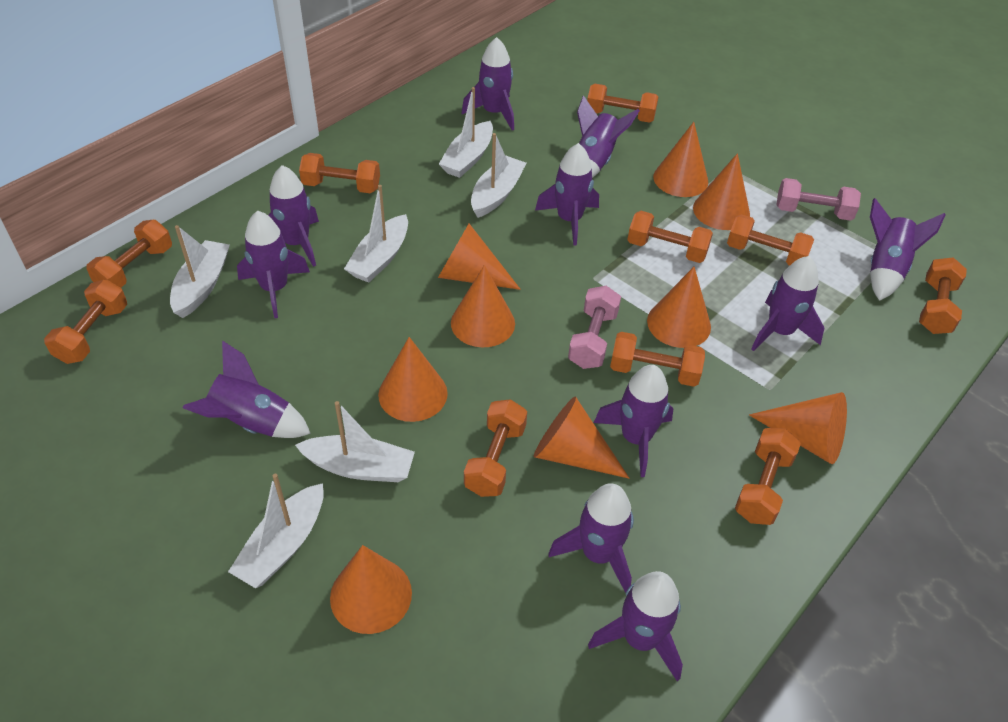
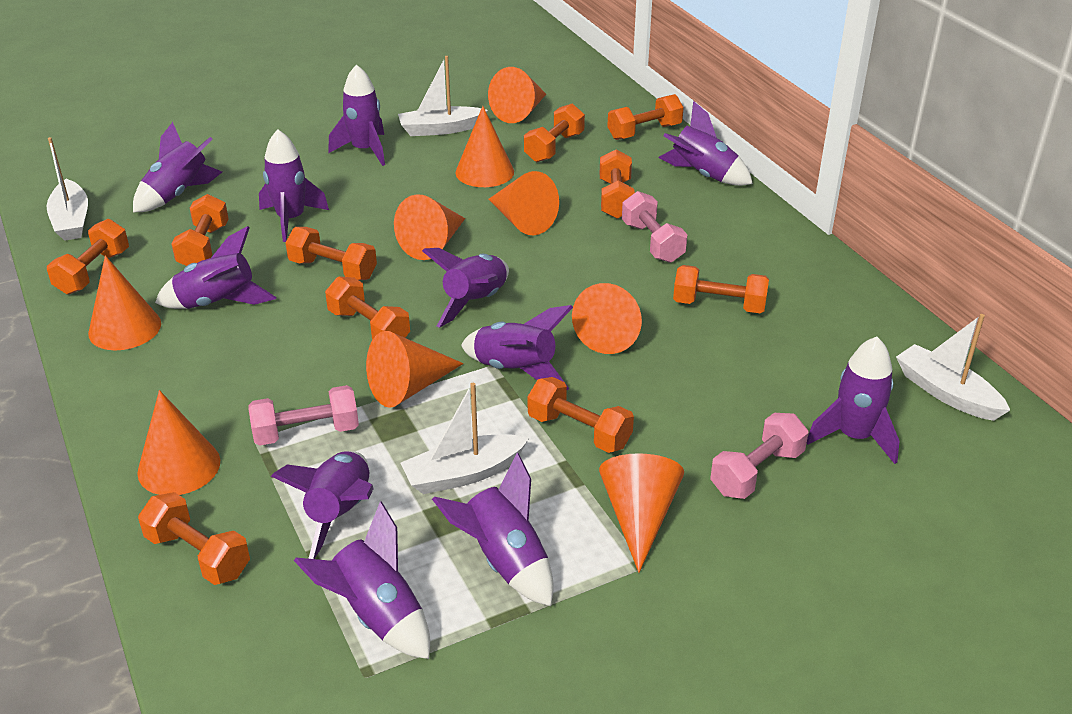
pink dumbbell: 2 -> 3
white boat: 6 -> 4

